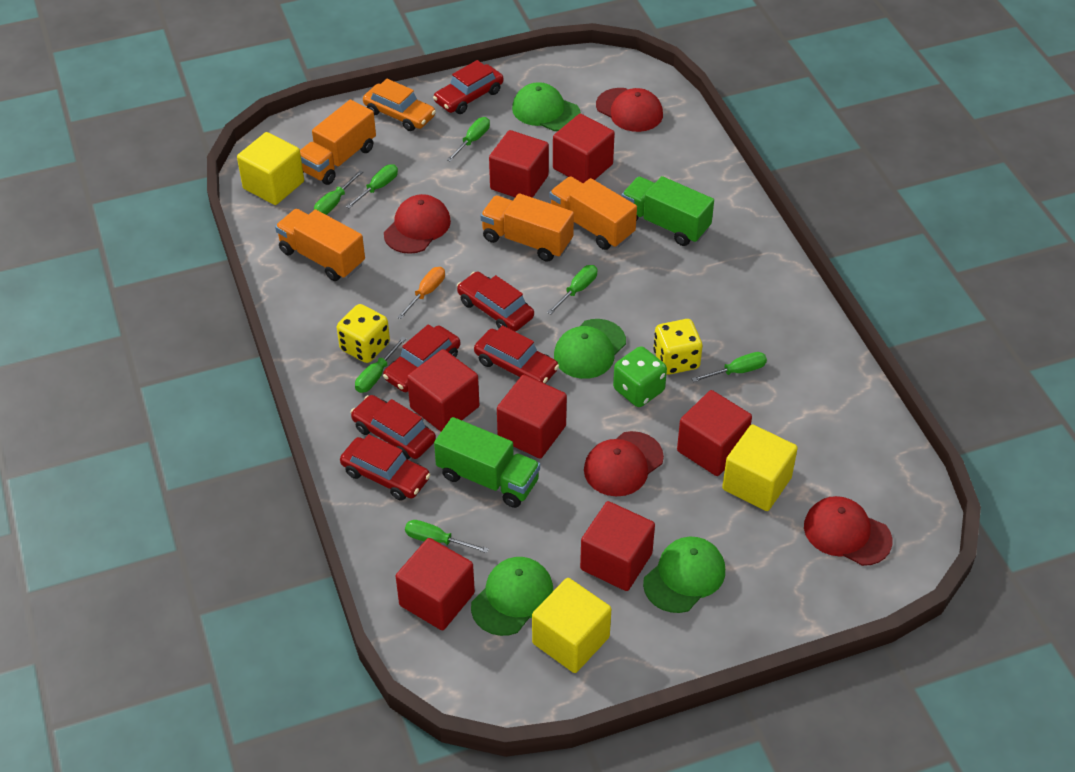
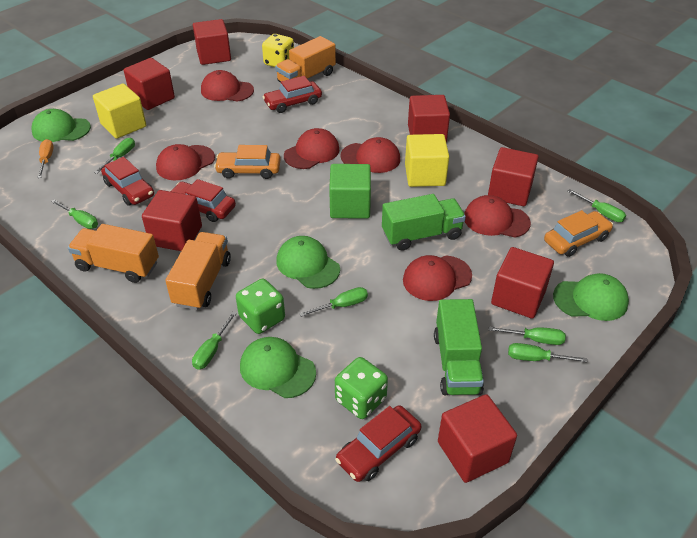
green cube: 0 -> 1
green dice: 1 -> 2
orange car: 1 -> 2
orange truck: 4 -> 3
red cap: 4 -> 6
red car: 6 -> 4
yellow cube: 3 -> 2
yellow dice: 2 -> 1

